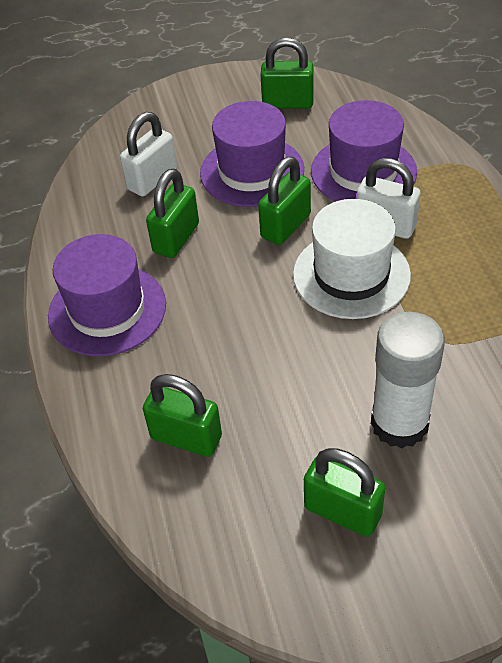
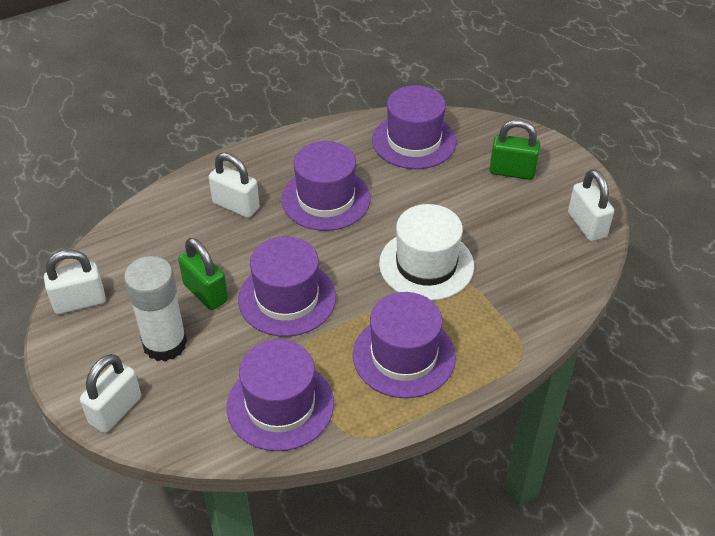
green padlock: 5 -> 2
purple hat: 3 -> 5
white padlock: 2 -> 4

